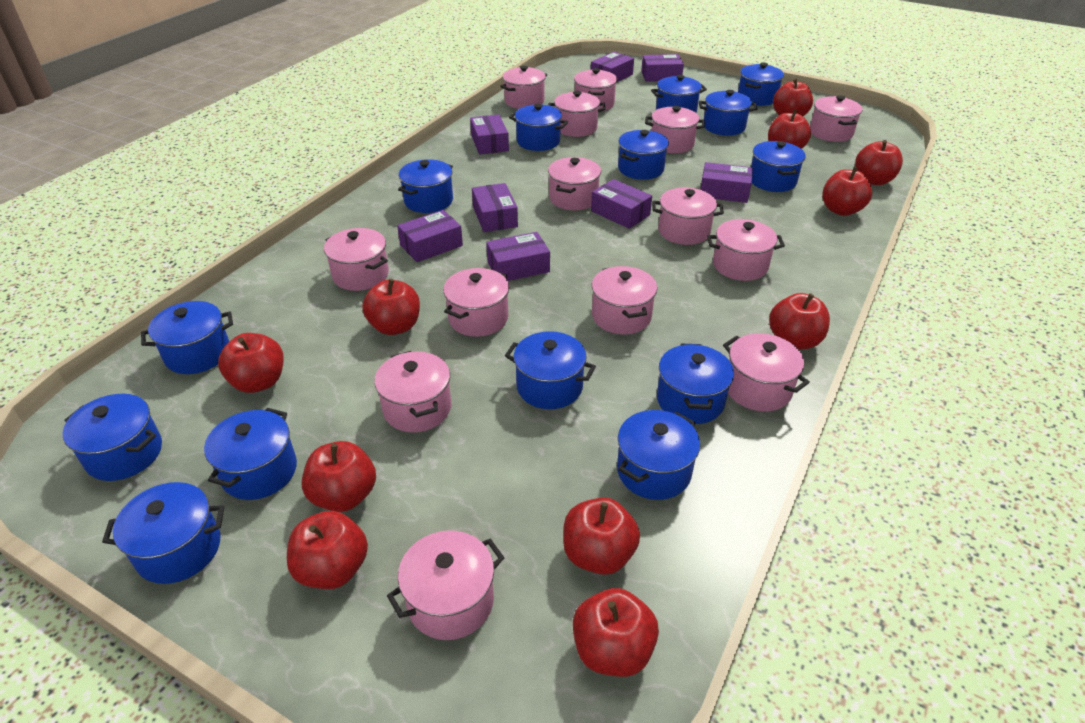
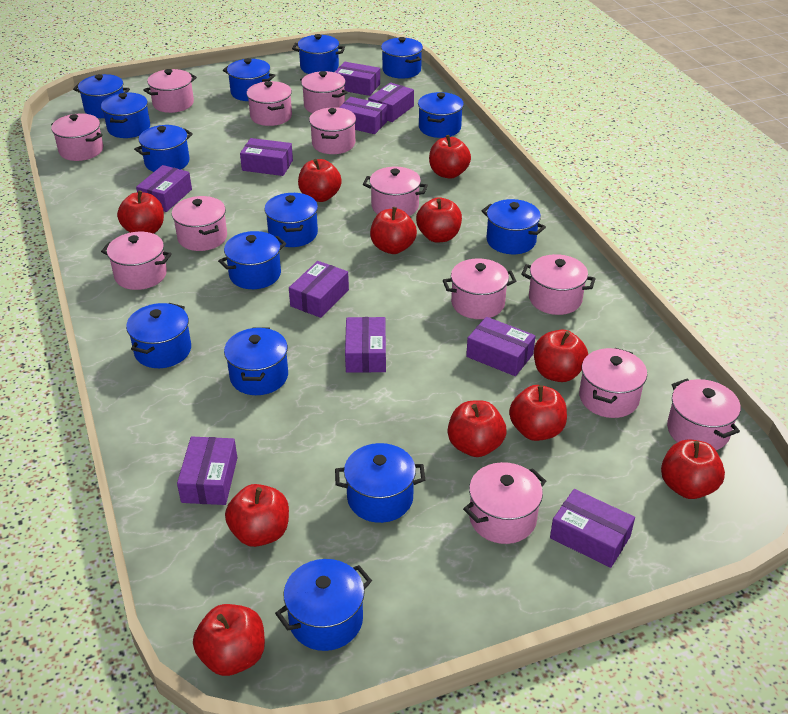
pink pot: 14 -> 13
purple box: 8 -> 10

